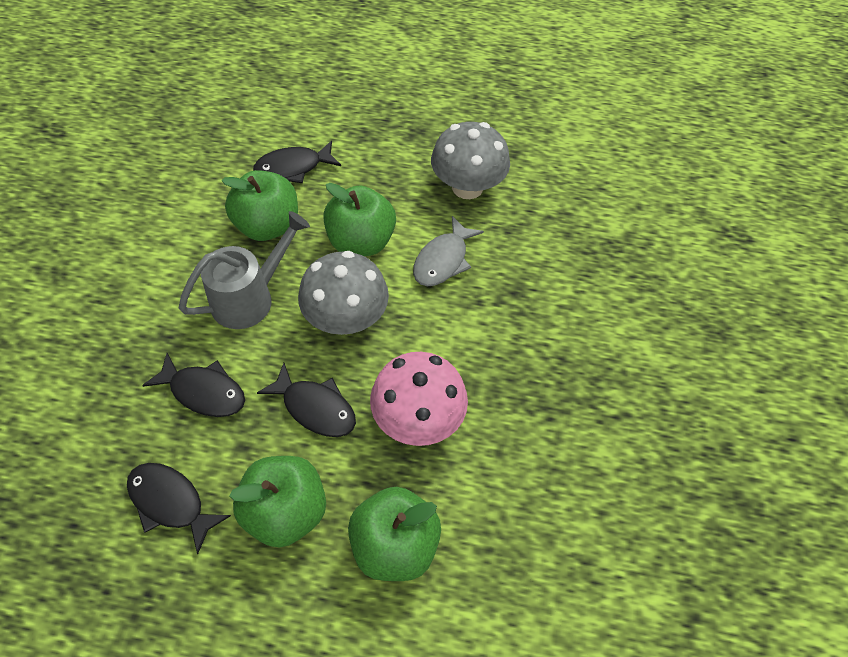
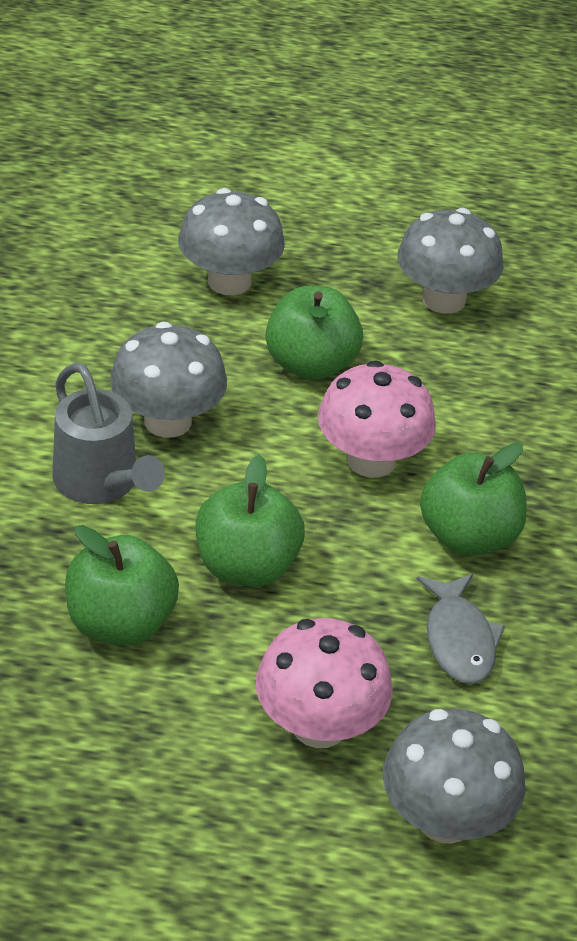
black fish: 4 -> 0
grey mushroom: 2 -> 4
pink mushroom: 1 -> 2

